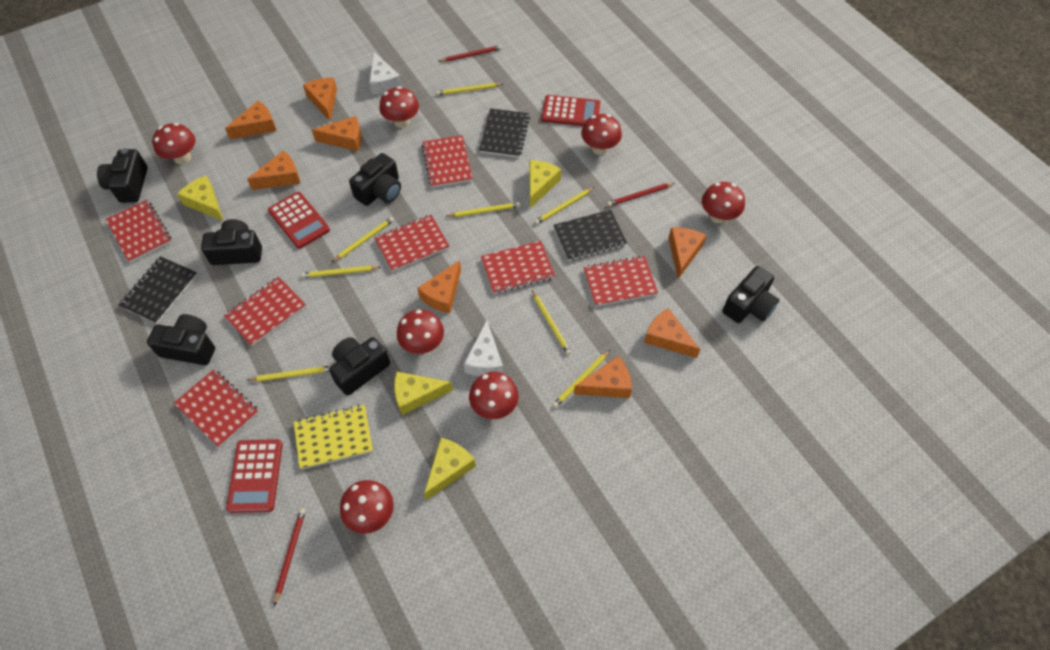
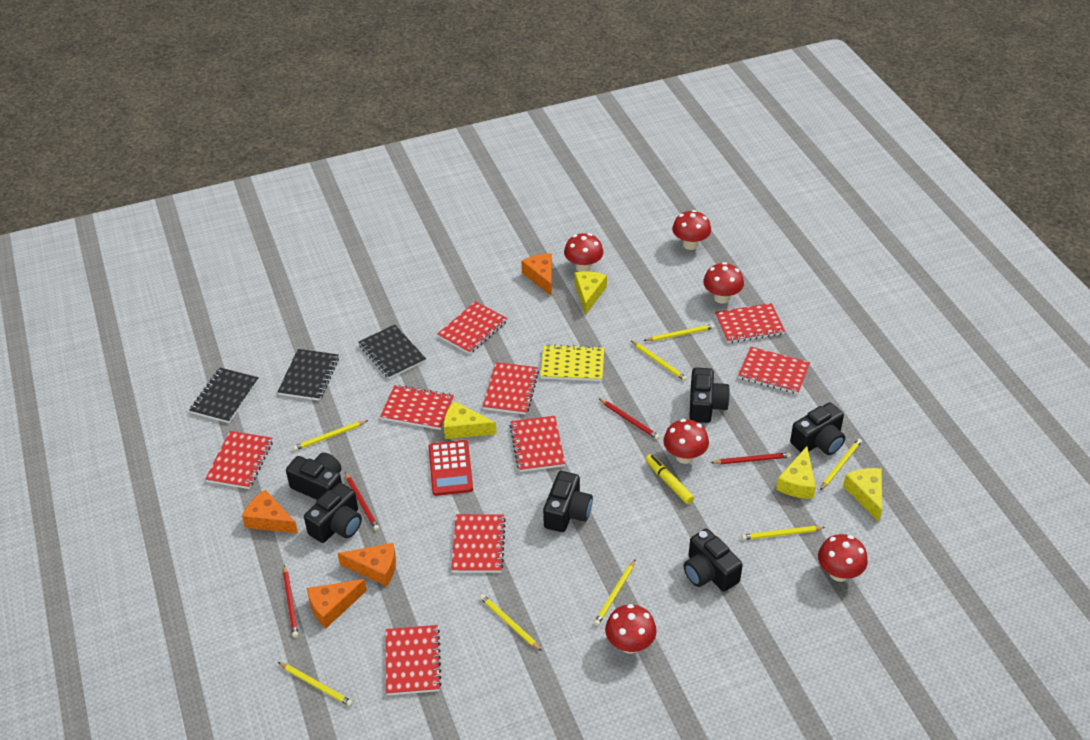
orange cheese: 8 -> 4
red calculator: 3 -> 1
red mushroom: 7 -> 6
red notebook: 7 -> 9
red pencil: 3 -> 4
white cheese: 2 -> 0
yellow marker: 0 -> 1

